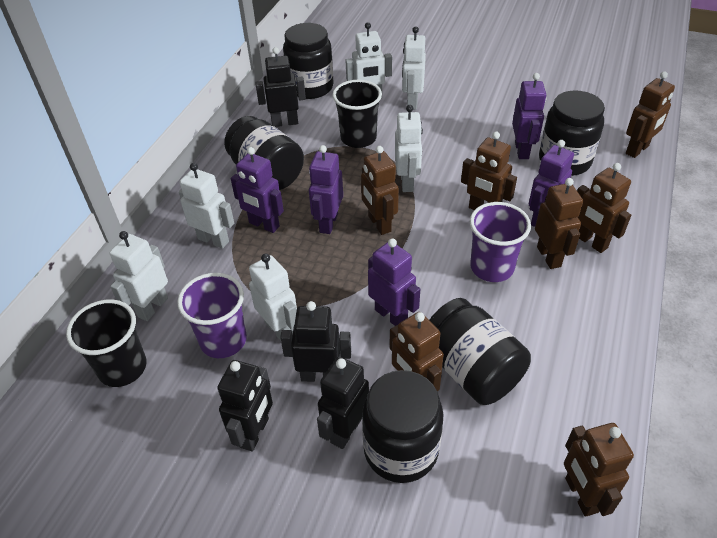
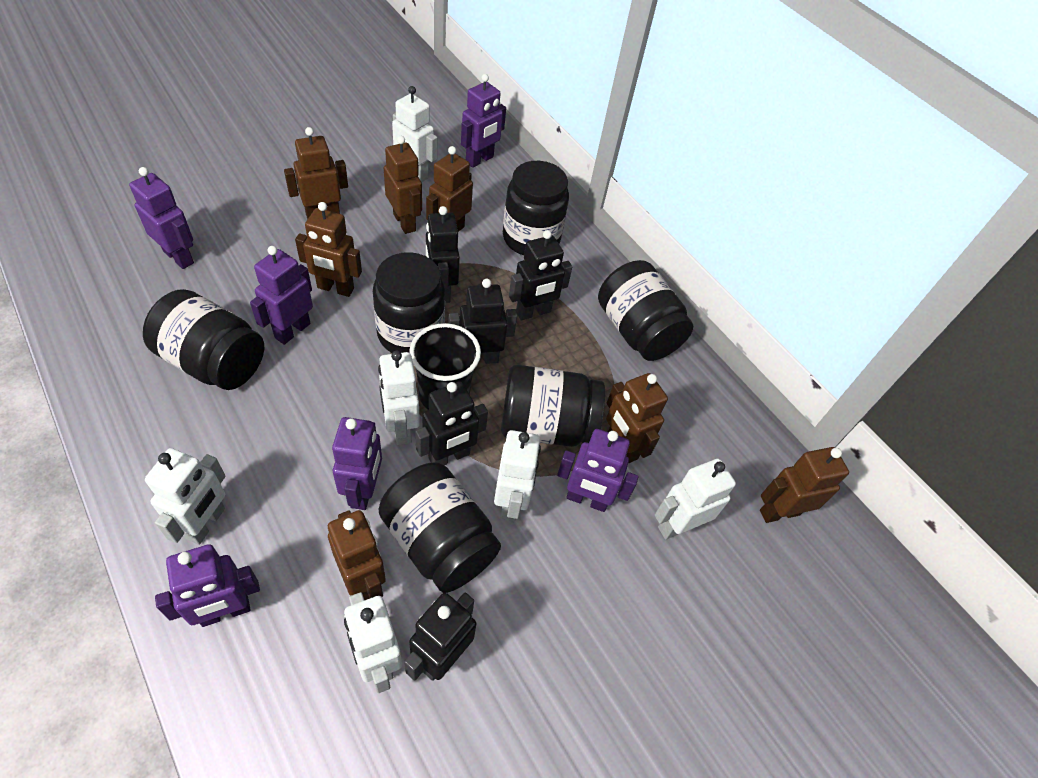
black cup: 2 -> 1
black jar: 5 -> 6
black robot: 4 -> 5
purple cup: 2 -> 0
purple robot: 5 -> 6

